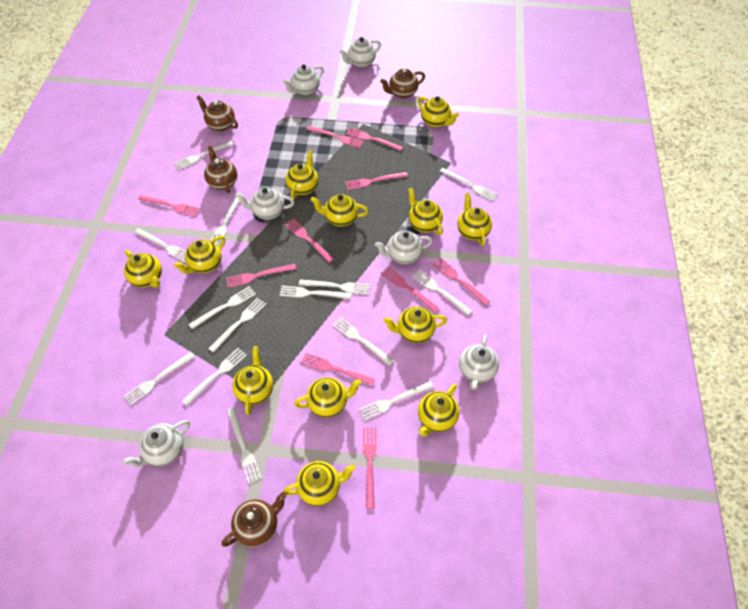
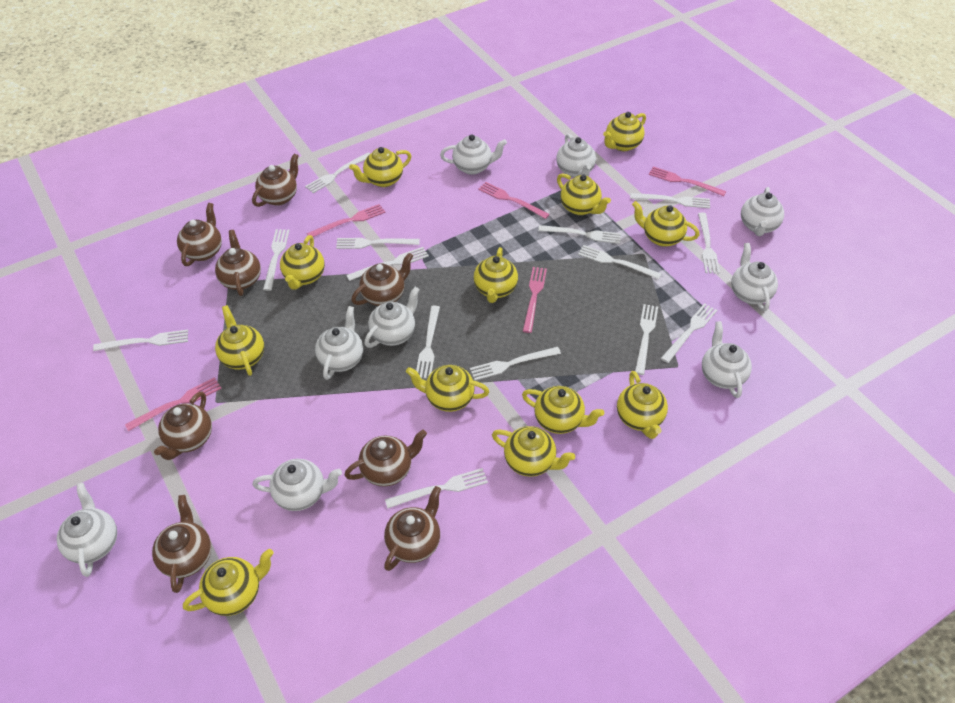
brown teapot: 4 -> 8
pink fork: 10 -> 5
white teapot: 6 -> 9

